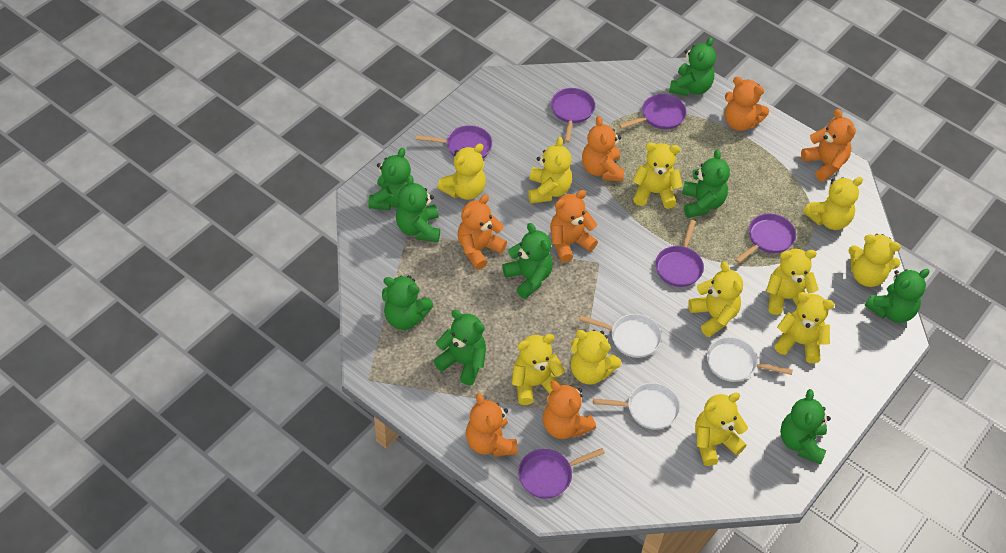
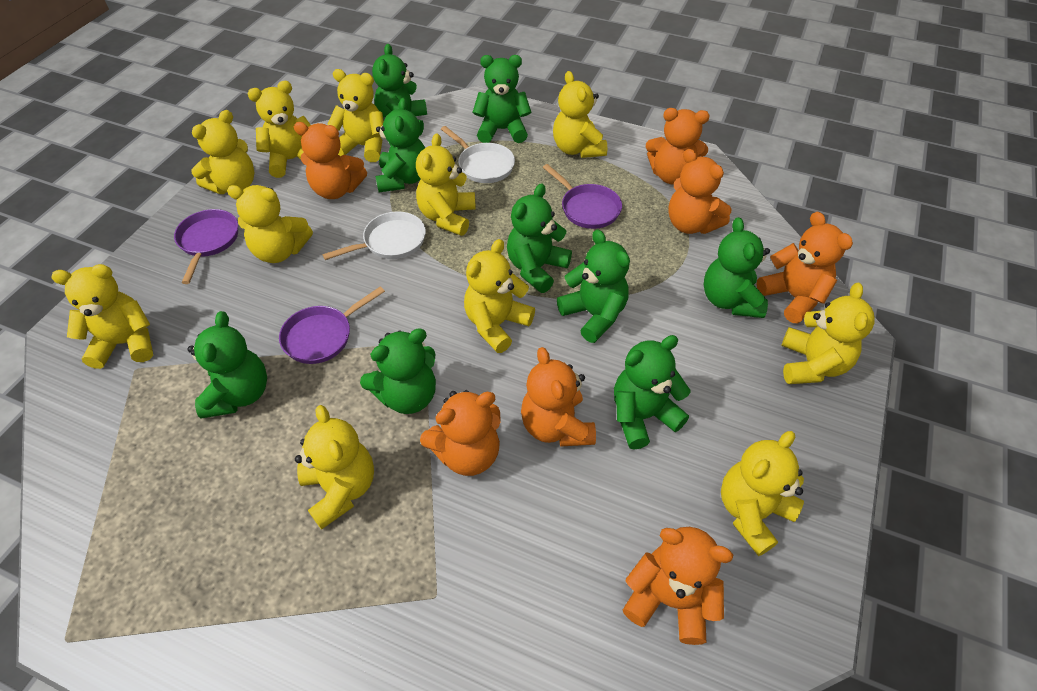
purple pan: 6 -> 3
white pan: 3 -> 2

